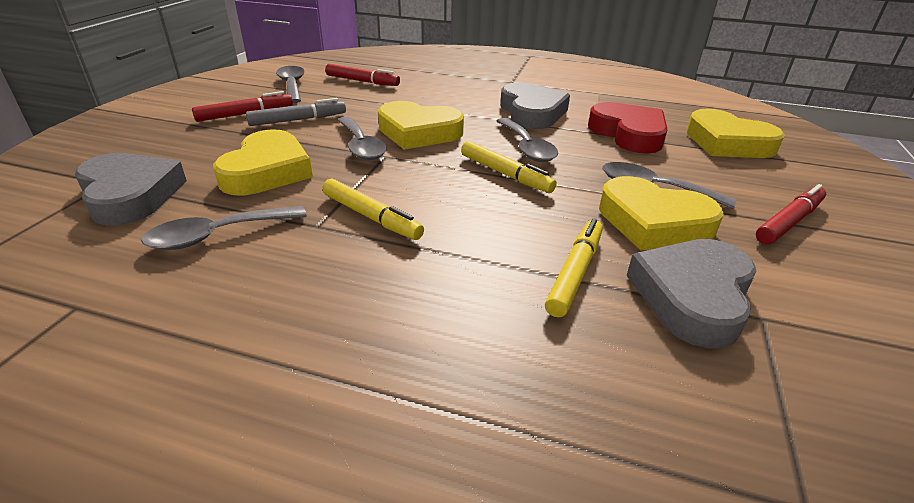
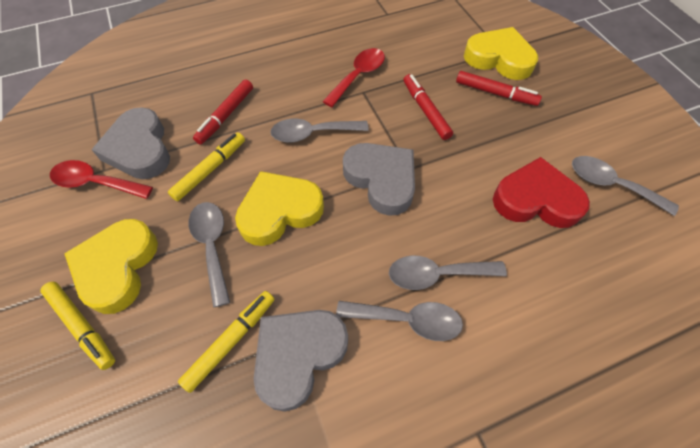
grey marker: 1 -> 0
red spoon: 0 -> 2
yellow heart: 4 -> 3

